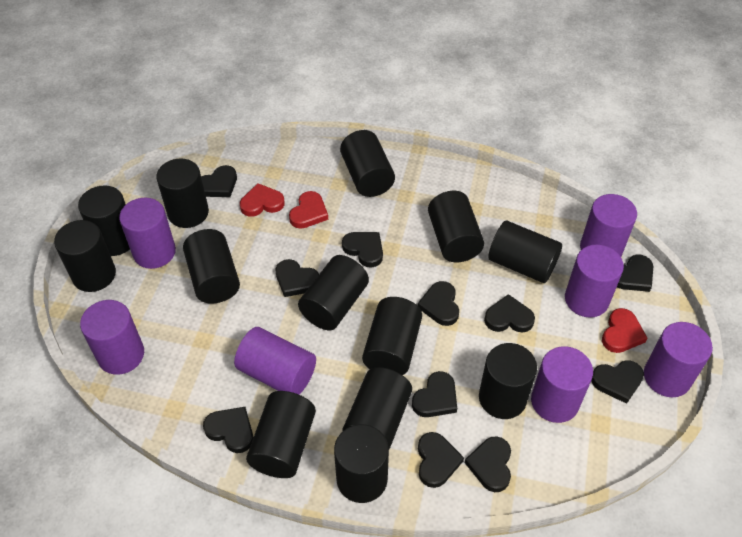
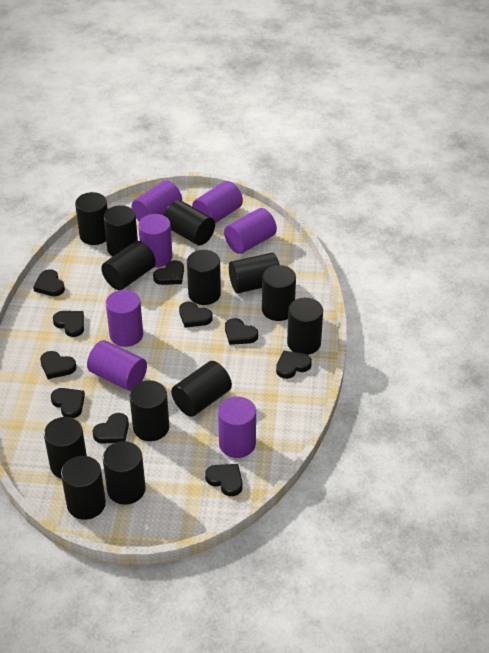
black heart: 11 -> 10
red heart: 3 -> 0

